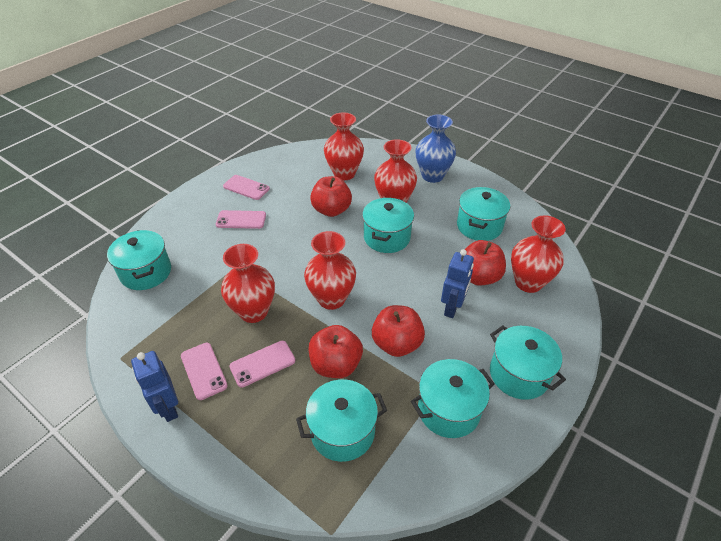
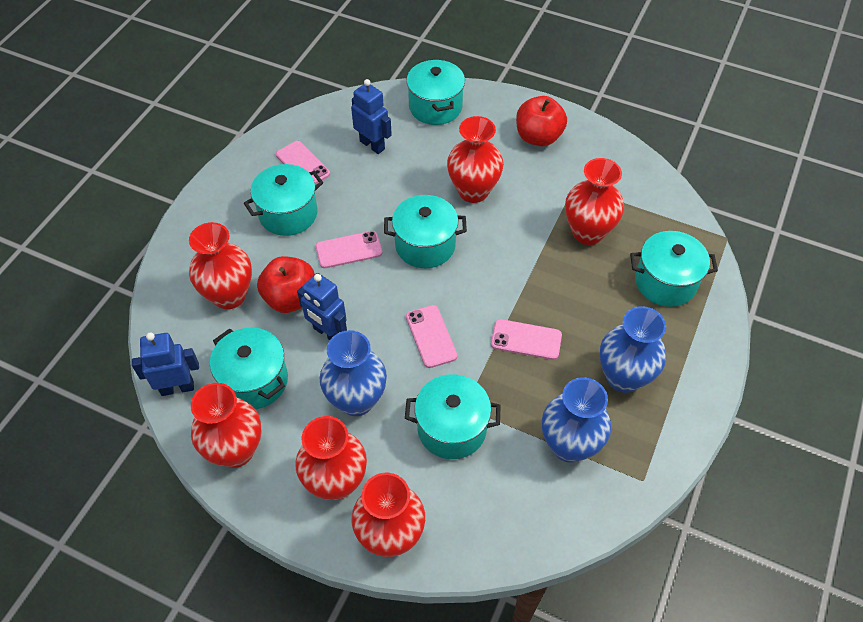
blue robot: 2 -> 3
blue vase: 1 -> 3
red apple: 4 -> 2
red vase: 5 -> 6

